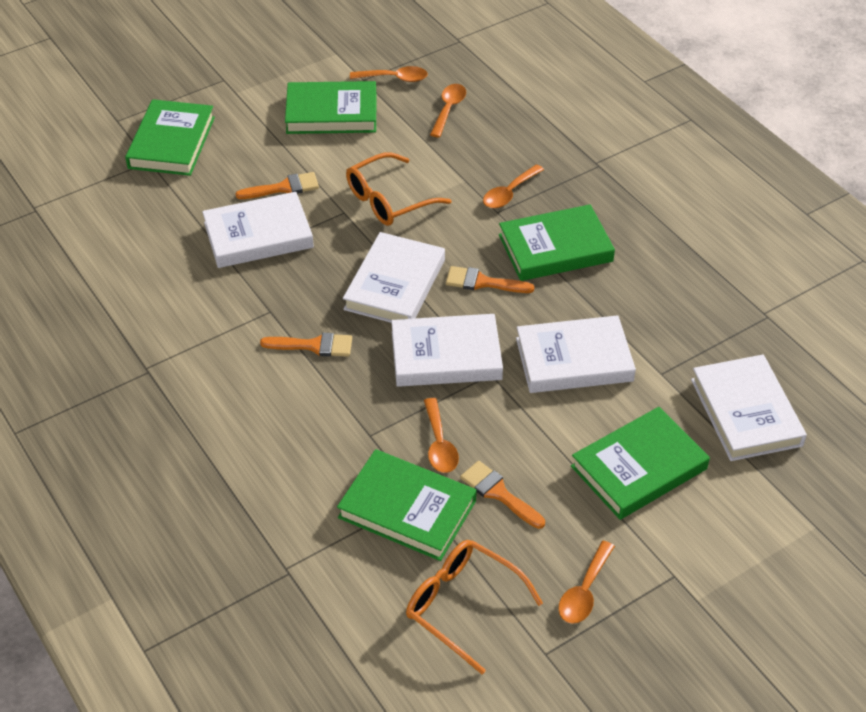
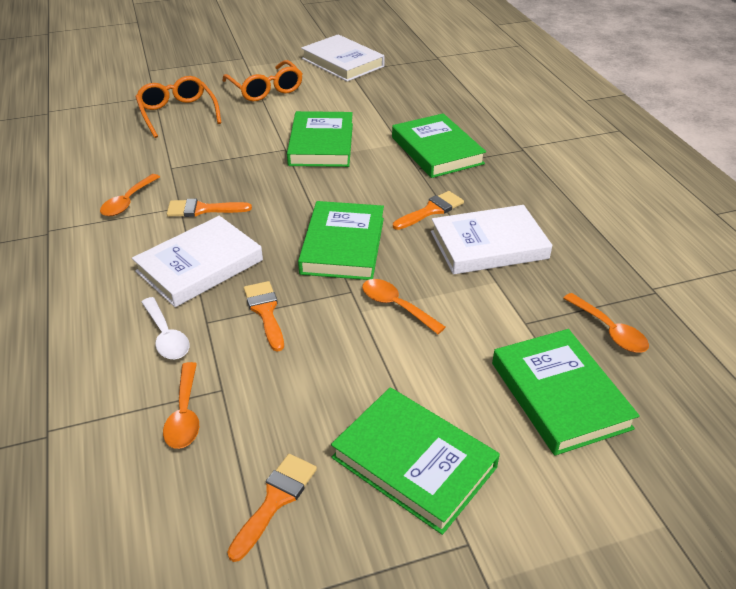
orange spoon: 5 -> 4
white book: 5 -> 3
white spoon: 0 -> 1

